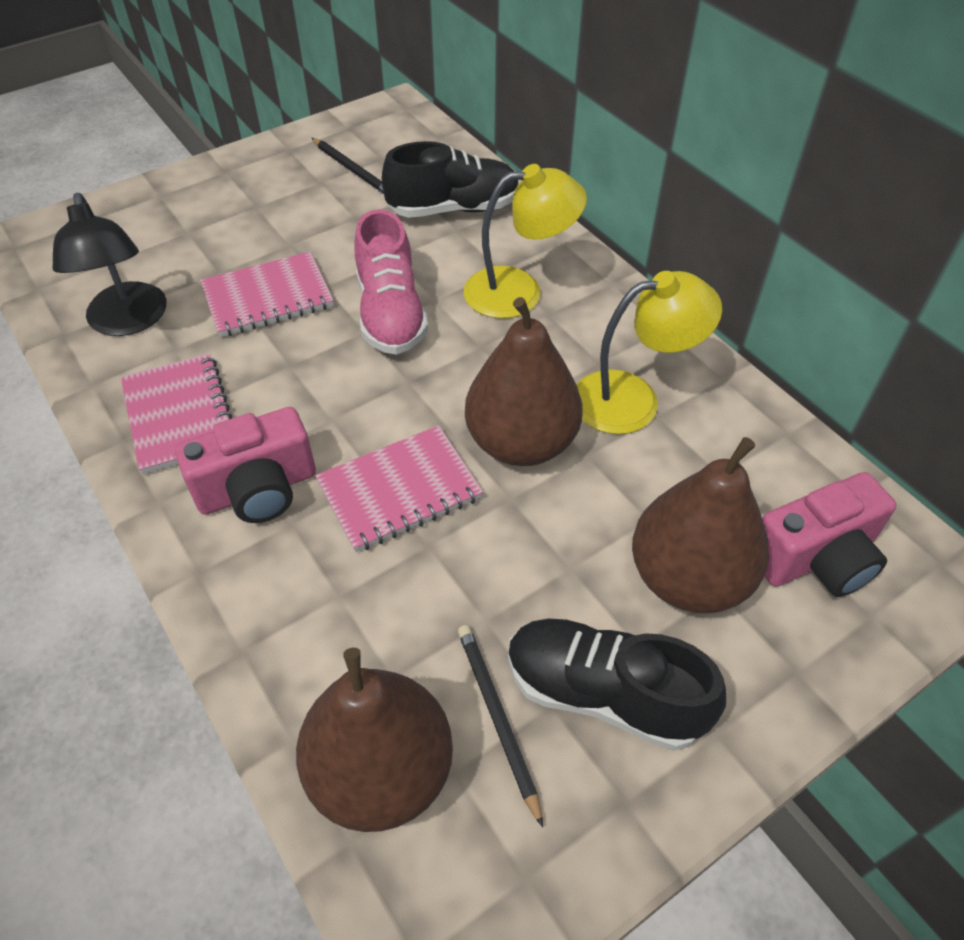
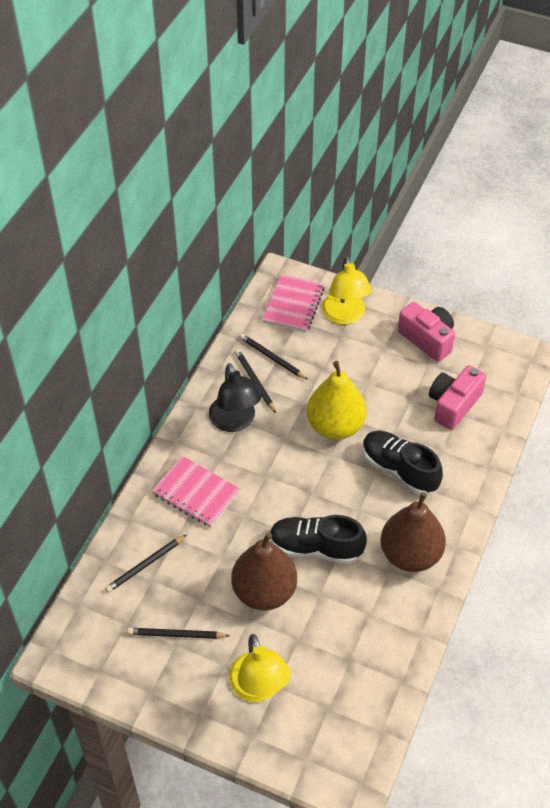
black pencil: 2 -> 4
brown pear: 3 -> 2
pink notebook: 3 -> 2
pink shoe: 1 -> 0
yellow pear: 0 -> 1

